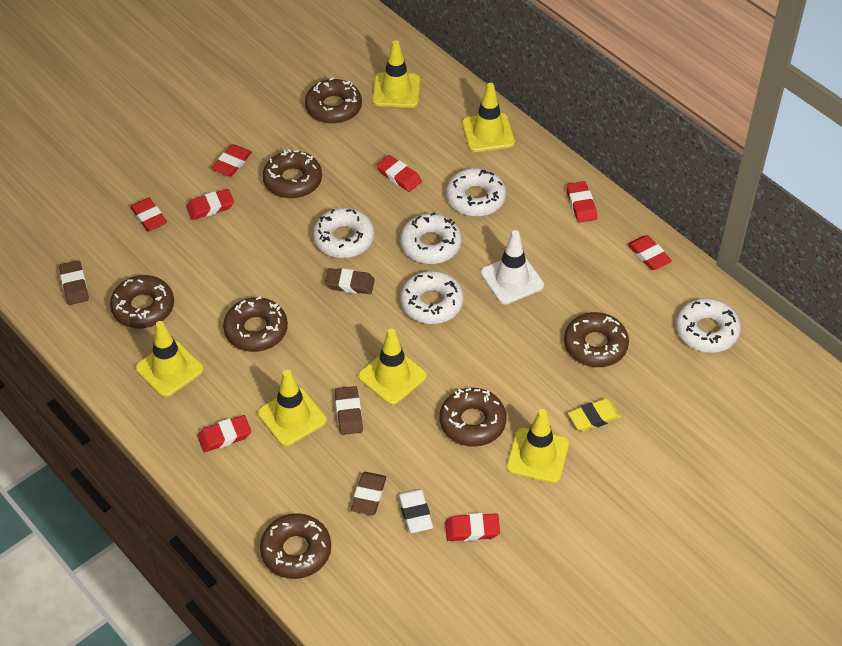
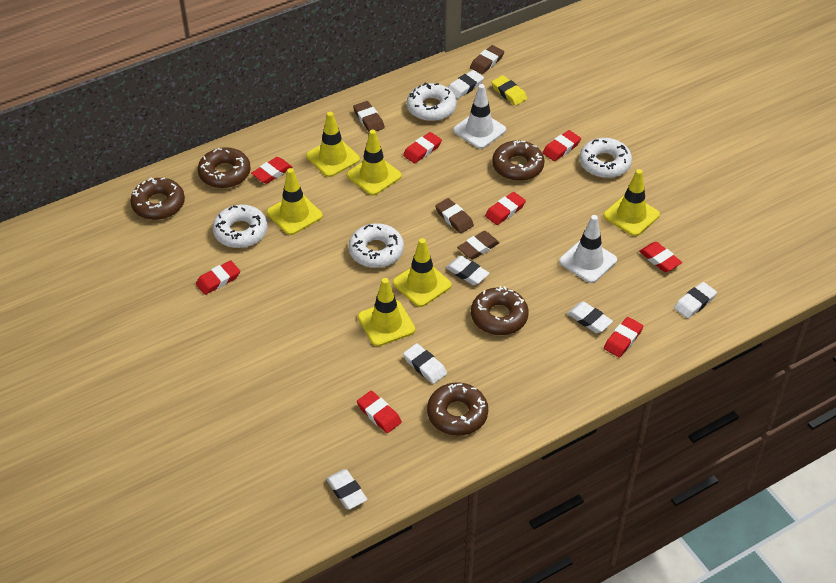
brown donut: 7 -> 5
white donut: 5 -> 4
white eraser: 1 -> 6
white traffic cone: 1 -> 2

